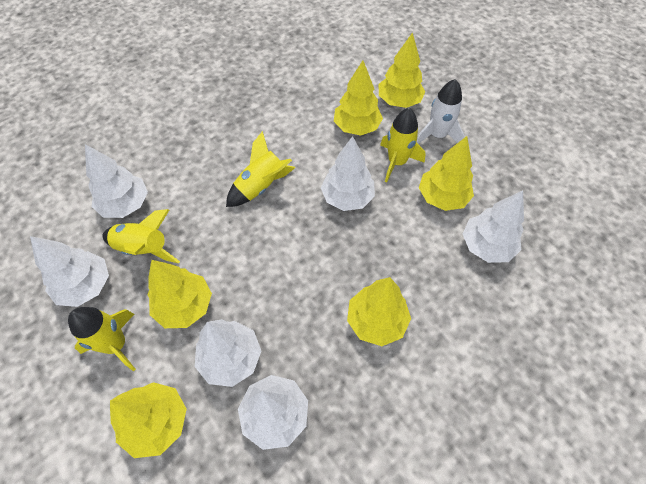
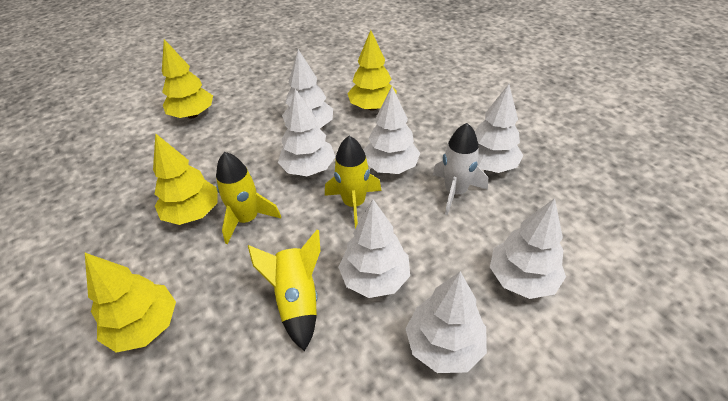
white tree: 6 -> 7
yellow rocket: 4 -> 3
yellow tree: 6 -> 4

